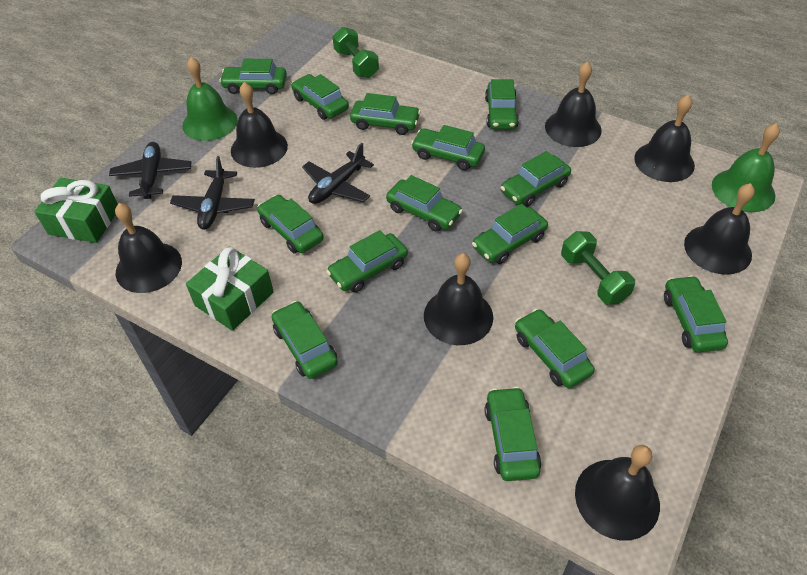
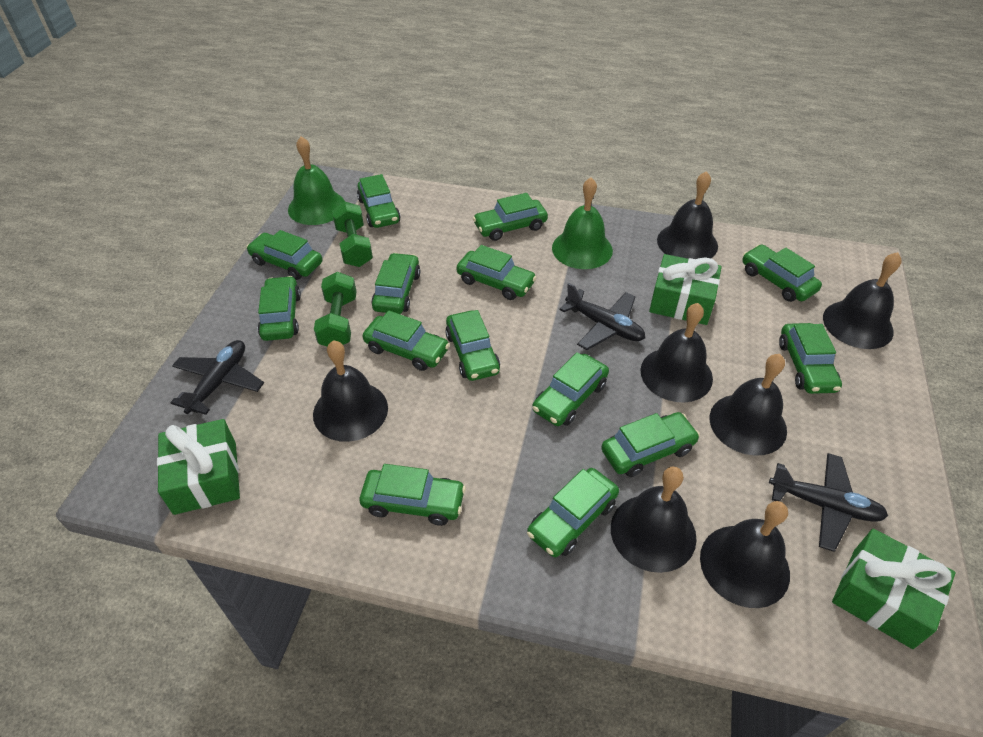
green gift: 2 -> 3

